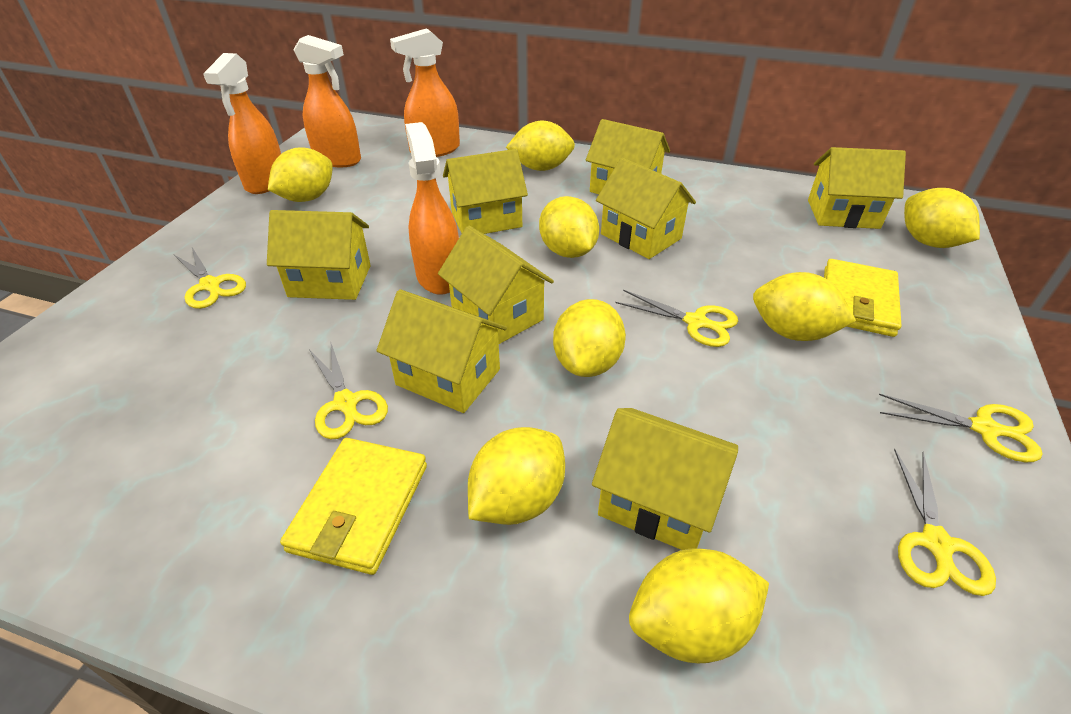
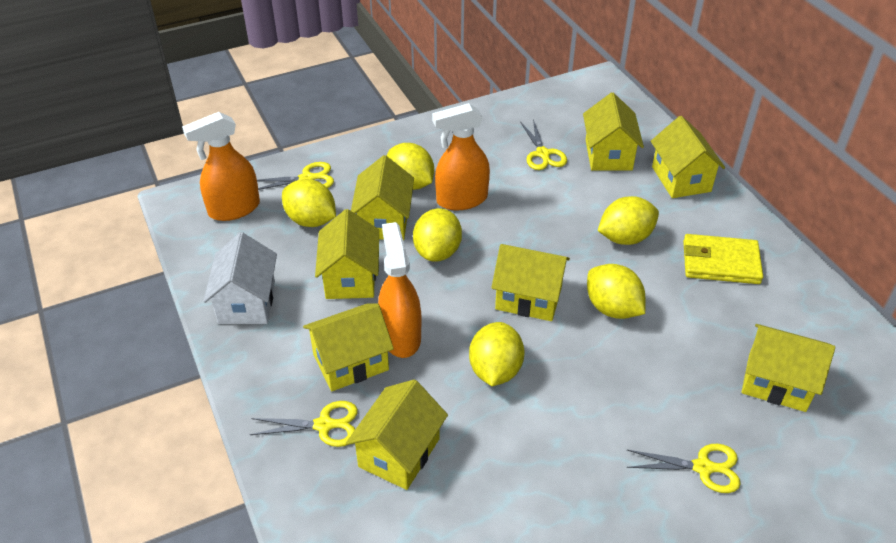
orange spray bottle: 4 -> 3
white house: 0 -> 1
yellow lemon: 8 -> 6
yellow scissors: 5 -> 4
yellow wallet: 2 -> 1

